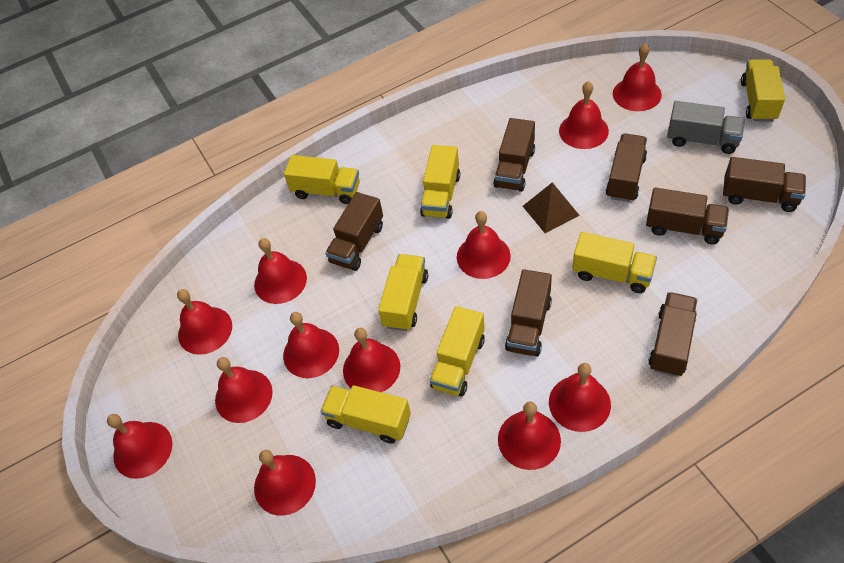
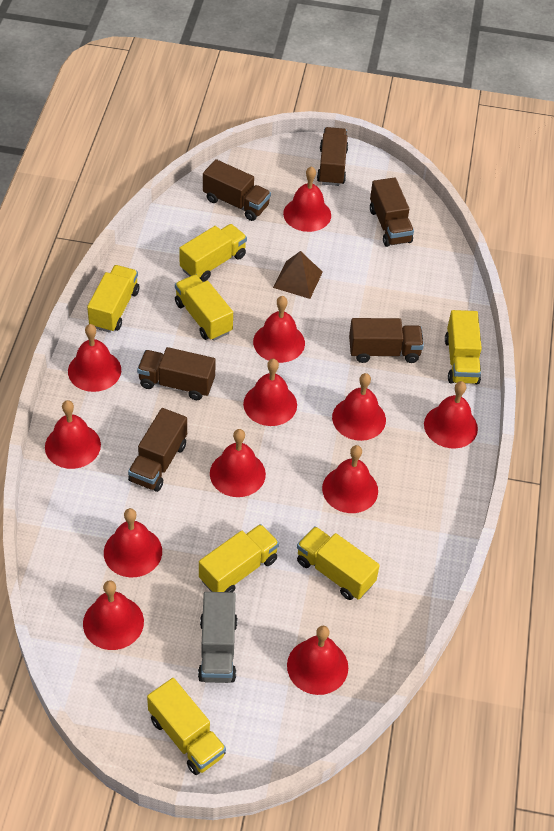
brown truck: 7 -> 6

